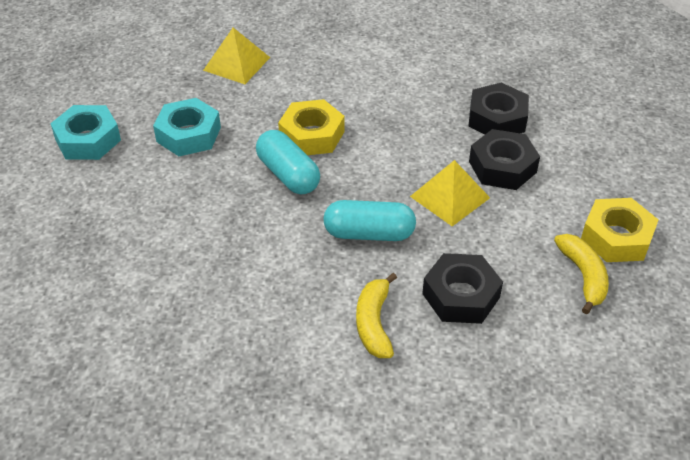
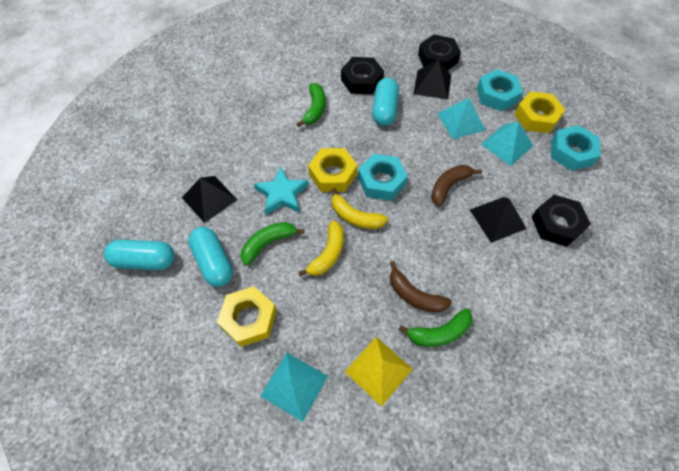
black pyramid: 0 -> 3
brown banana: 0 -> 2
green banana: 0 -> 3
turquoise capsule: 2 -> 3
turquoise nut: 2 -> 3
turquoise pyramid: 0 -> 3
turquoise star: 0 -> 1
yellow nut: 2 -> 3
yellow pyramid: 2 -> 1

